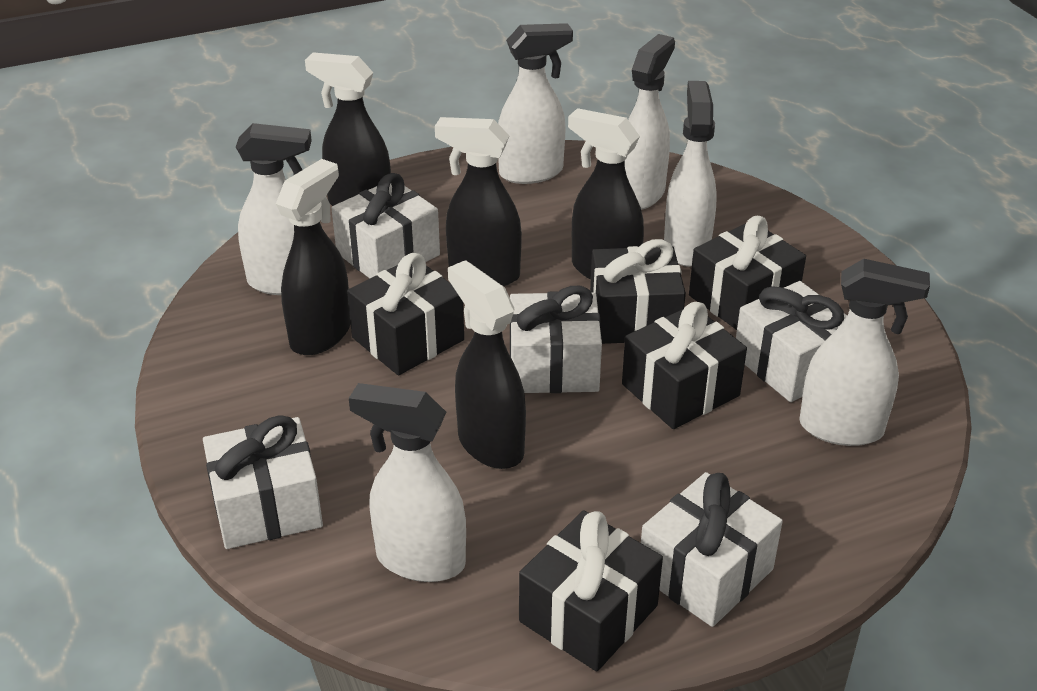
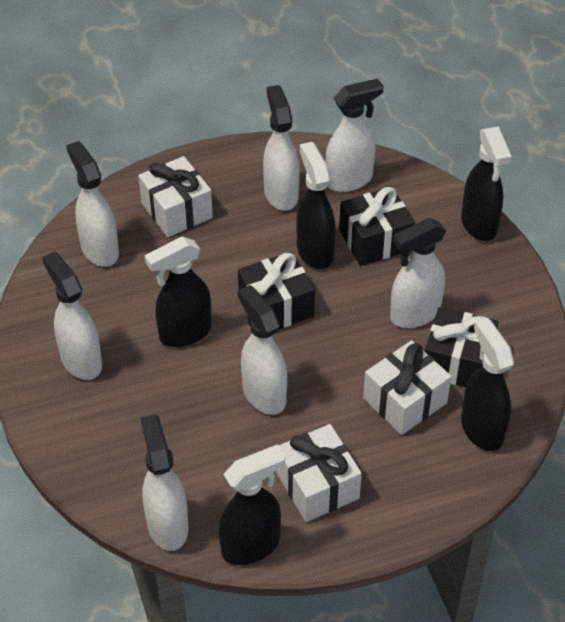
black gift: 5 -> 3
white gift: 5 -> 3
white spray bottle: 6 -> 7

